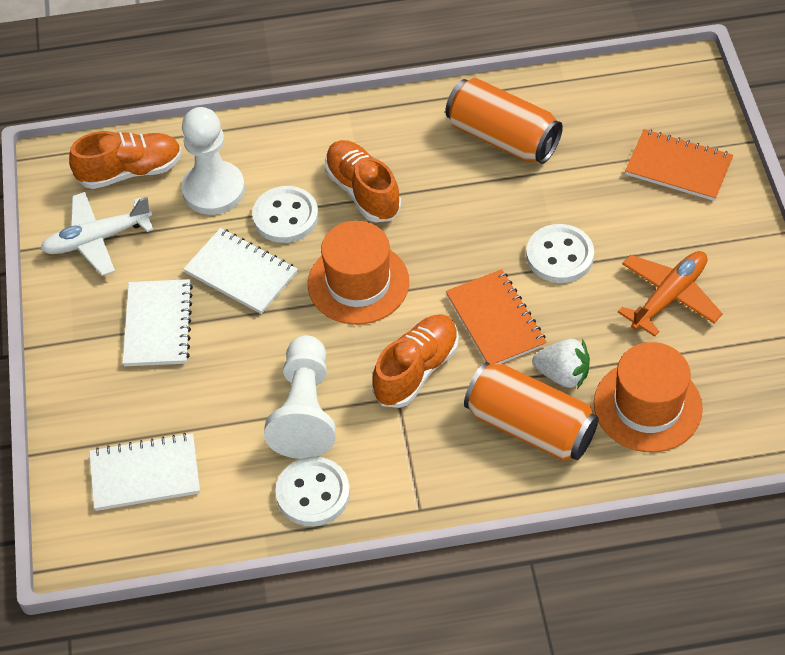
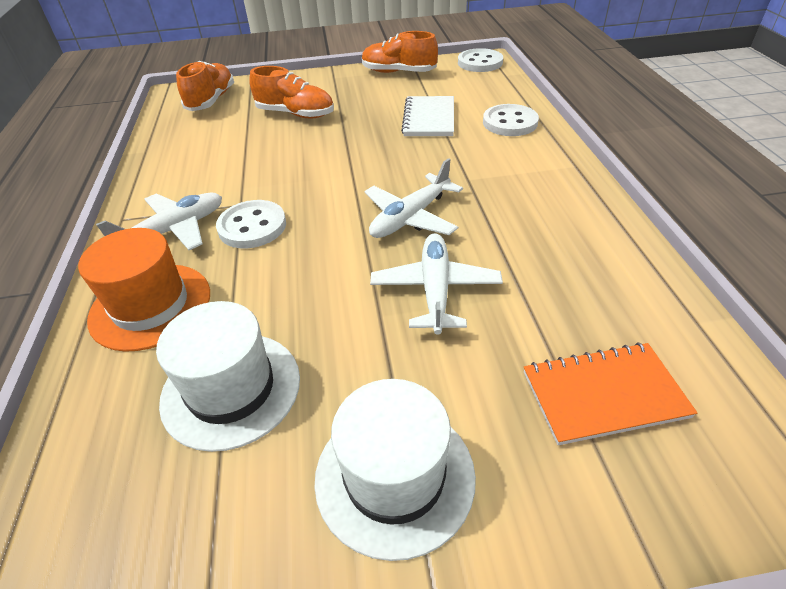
orange can: 2 -> 0
orange hat: 2 -> 1
orange notebook: 2 -> 1
orange plane: 1 -> 0
white hat: 0 -> 2
white notebook: 3 -> 1
white pawn: 2 -> 0
white plane: 1 -> 3
white strawberry: 1 -> 0

